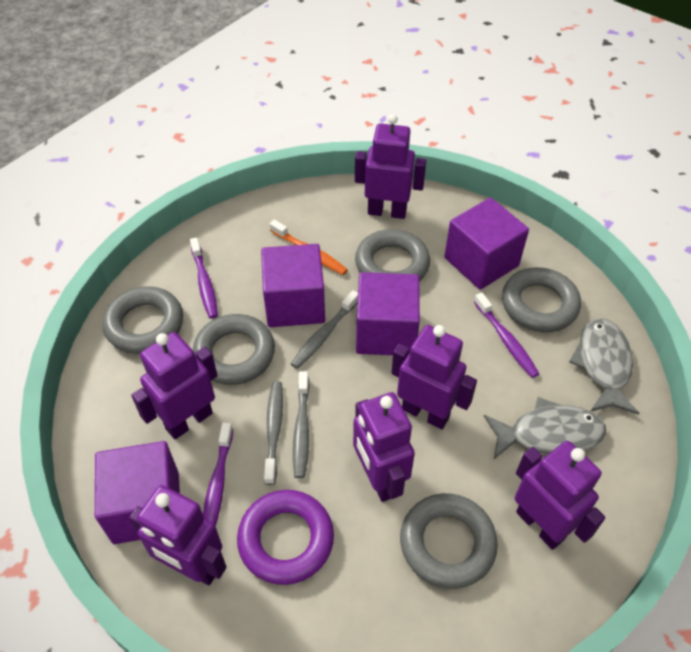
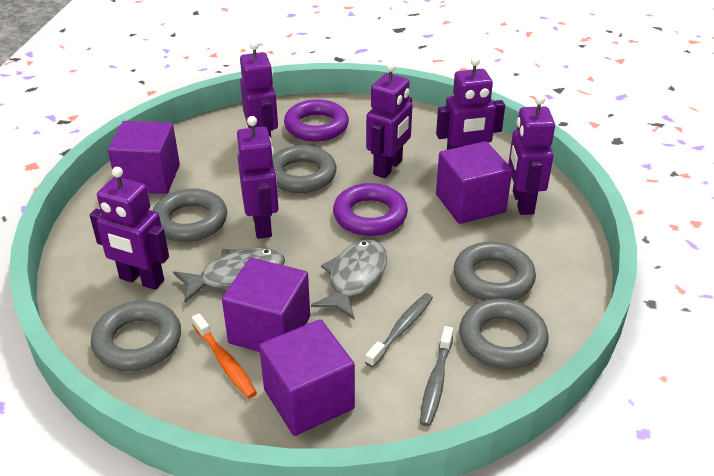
grey toothbrush: 3 -> 2
purple ring: 1 -> 2
purple toothbrush: 3 -> 0

